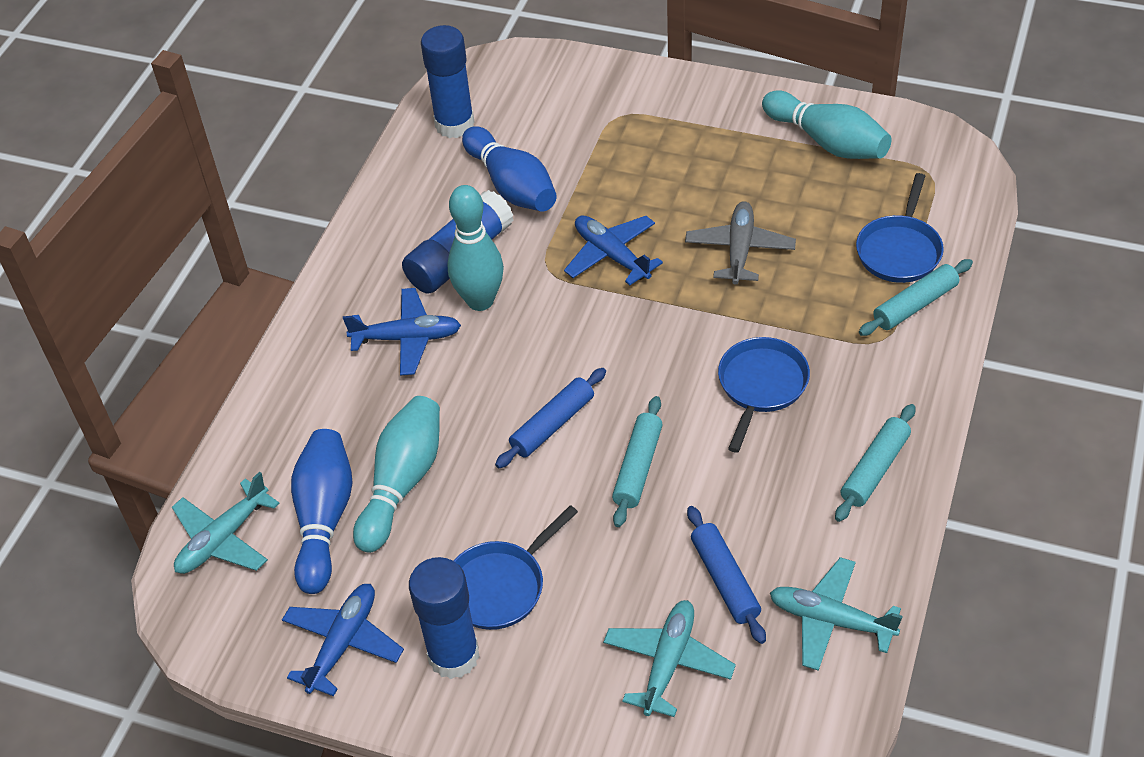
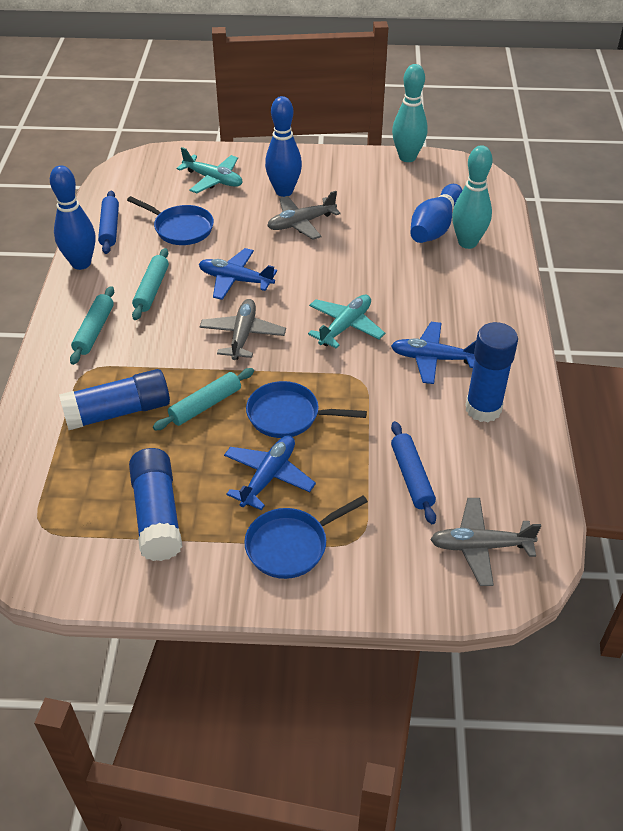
blue bowling pin: 2 -> 3
grey plane: 1 -> 3
turquoise bowling pin: 3 -> 2
turquoise plane: 3 -> 2

